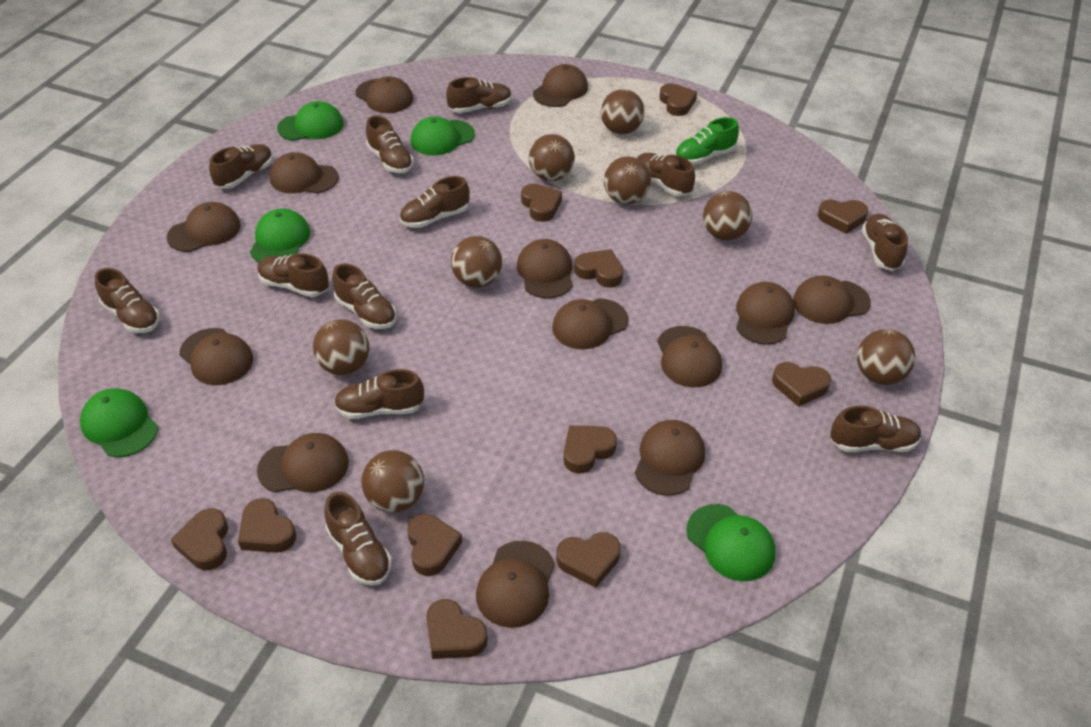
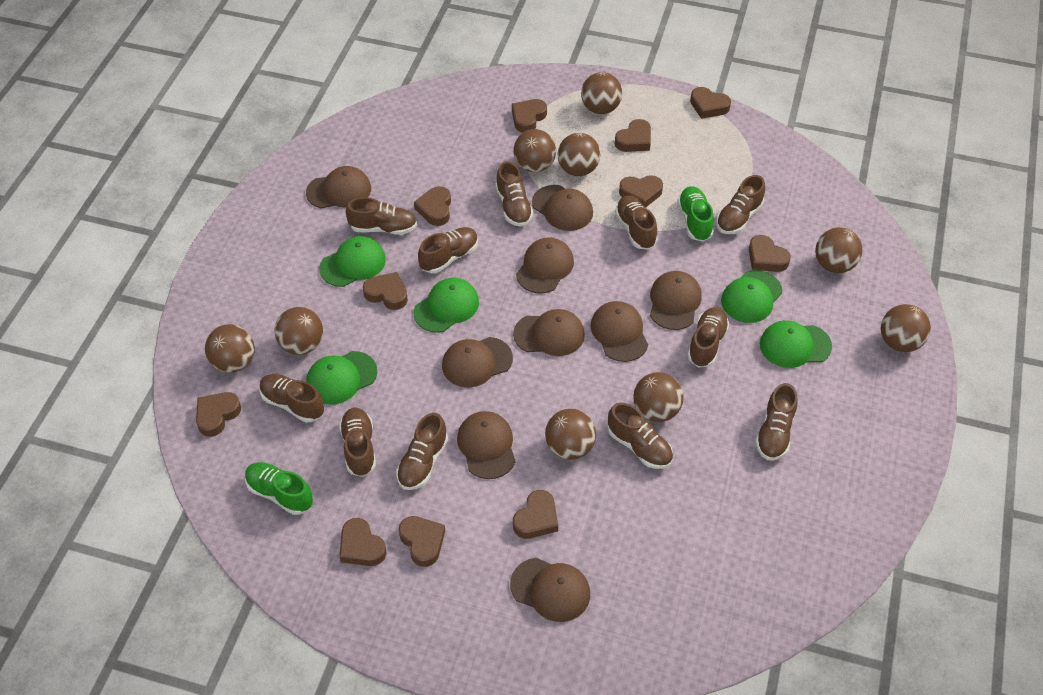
brown ball: 8 -> 9
brown cap: 13 -> 9
brown shoe: 12 -> 11
green shoe: 1 -> 2

